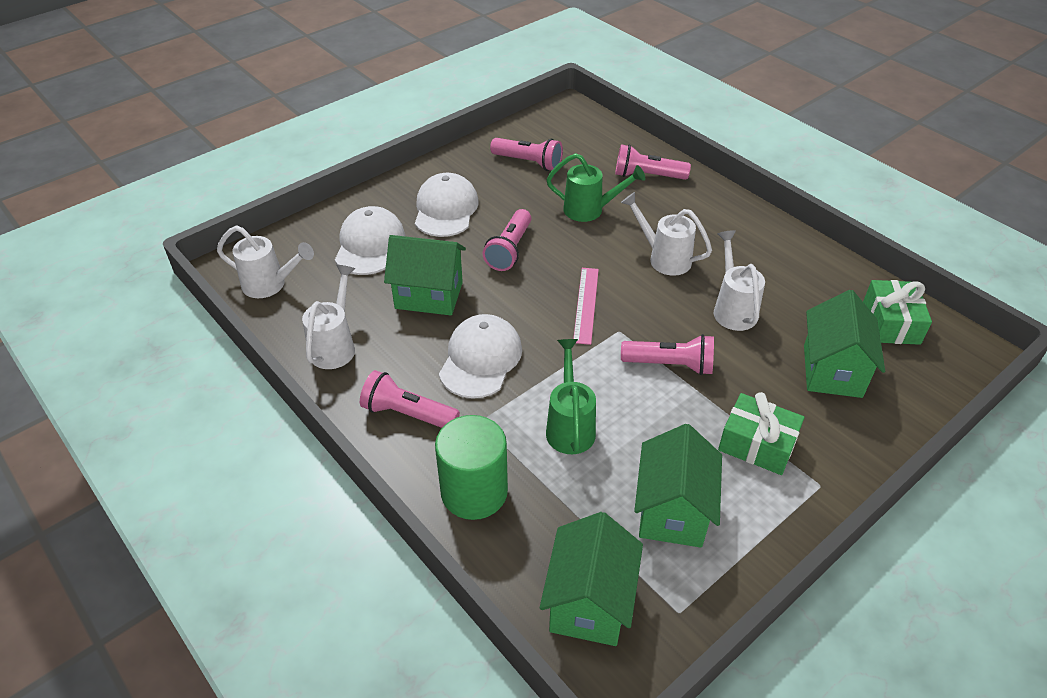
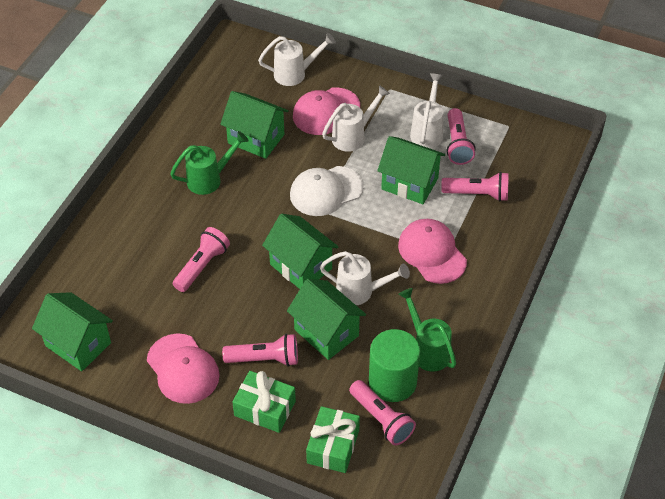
green house: 4 -> 5
pink cap: 0 -> 3
pink ruler: 1 -> 0
white cap: 3 -> 1

